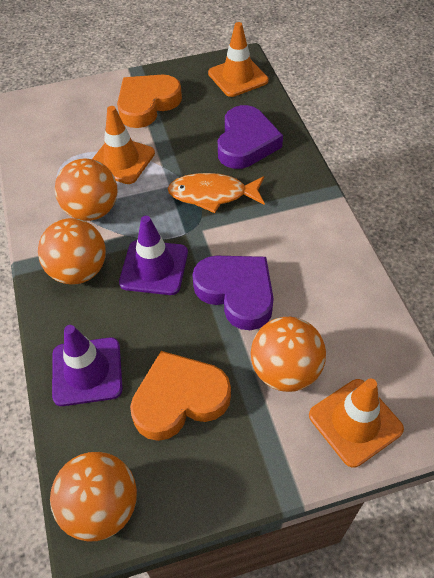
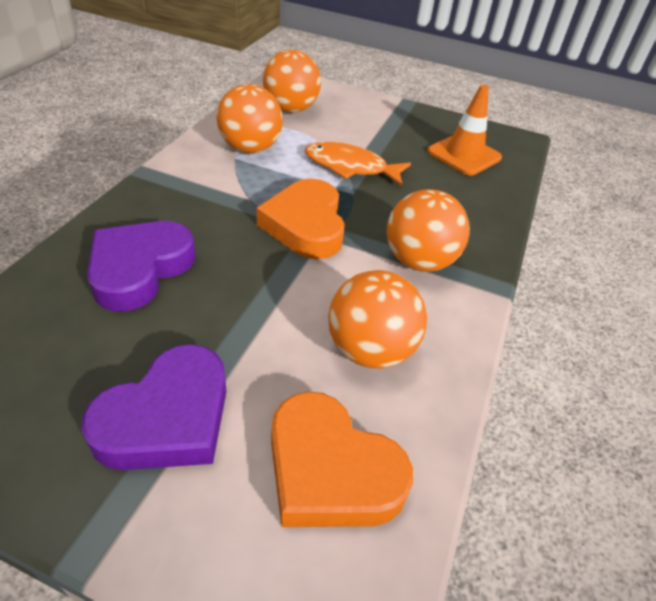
orange traffic cone: 3 -> 1
purple traffic cone: 2 -> 0

